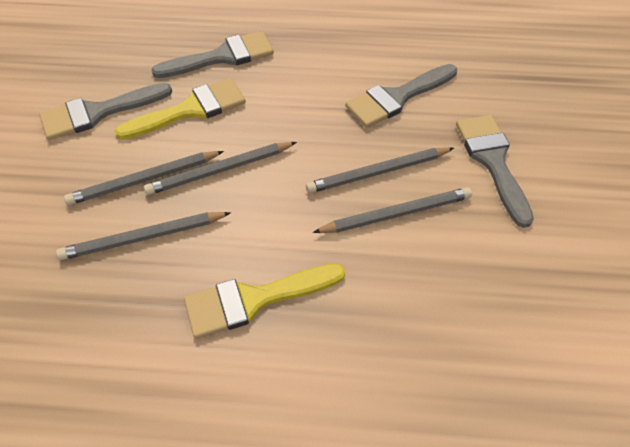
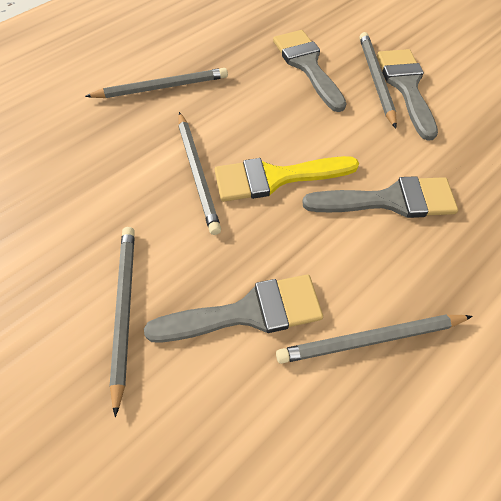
yellow brush: 2 -> 1

